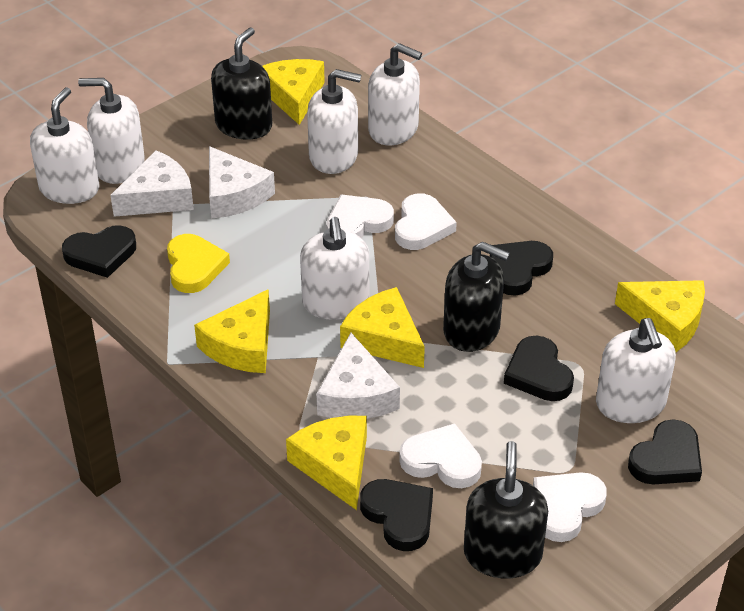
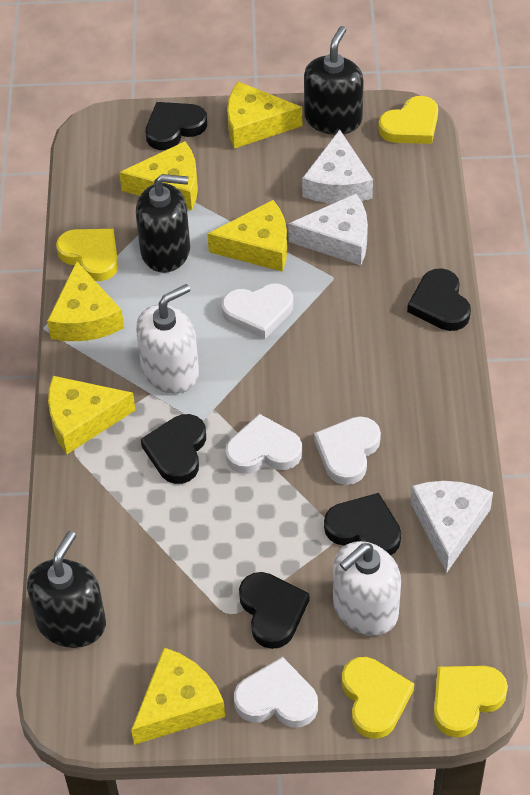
white soap dispenser: 6 -> 2
yellow cheese: 5 -> 6
yellow heart: 1 -> 4

